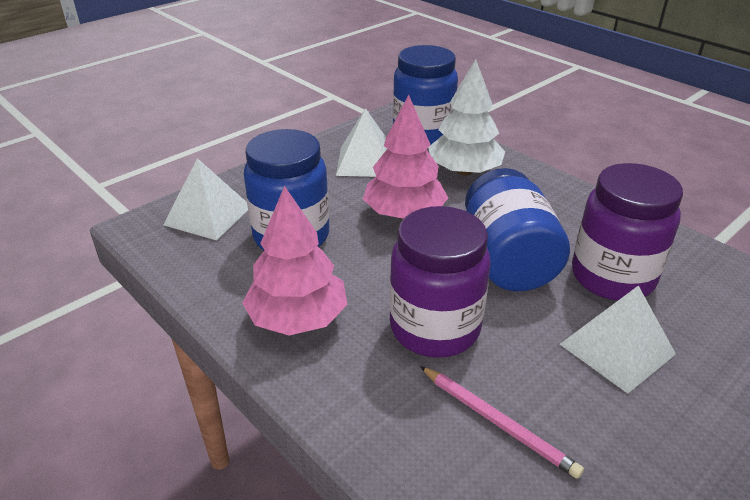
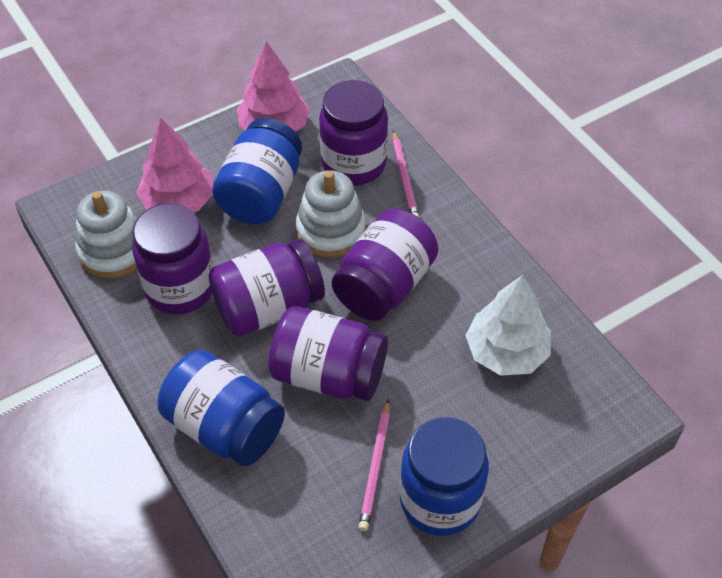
pink pencil: 1 -> 2
purple jar: 2 -> 5
white pyramid: 3 -> 0
white stacking toy: 0 -> 2

